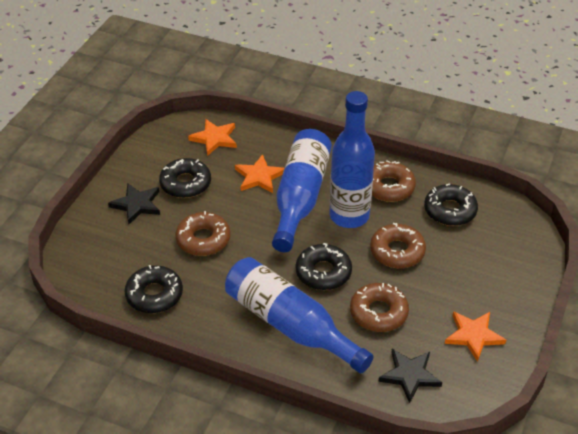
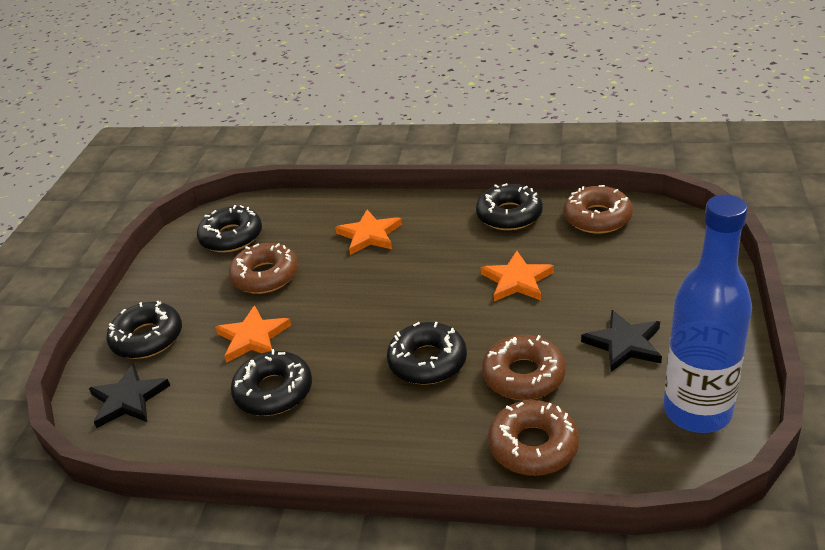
black donut: 4 -> 5
blue bottle: 3 -> 1

